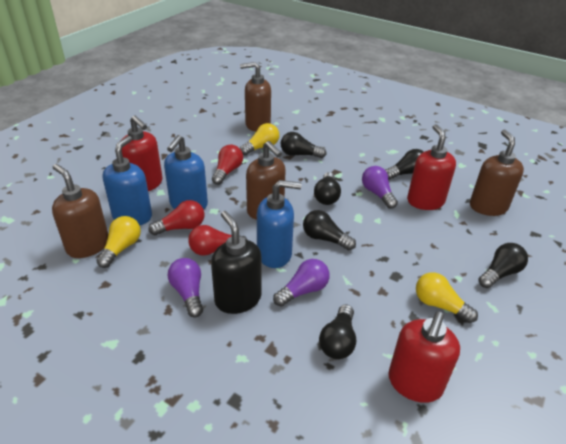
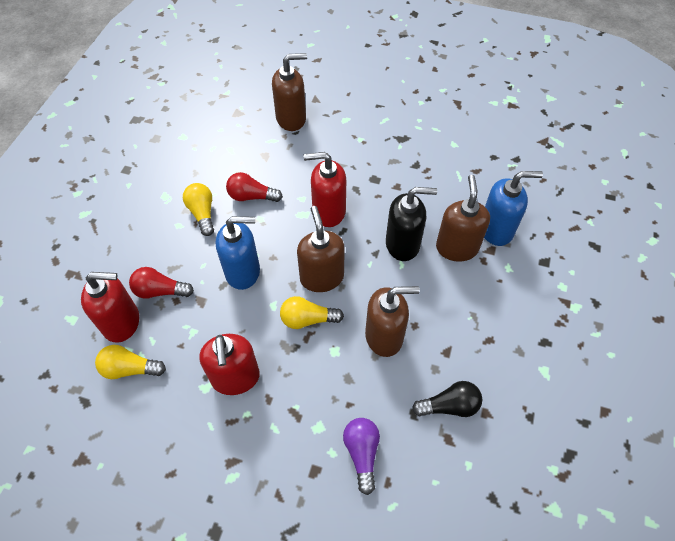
black light bulb: 6 -> 1
blue soap dispenser: 3 -> 2
purple light bulb: 3 -> 1
red light bulb: 3 -> 2

